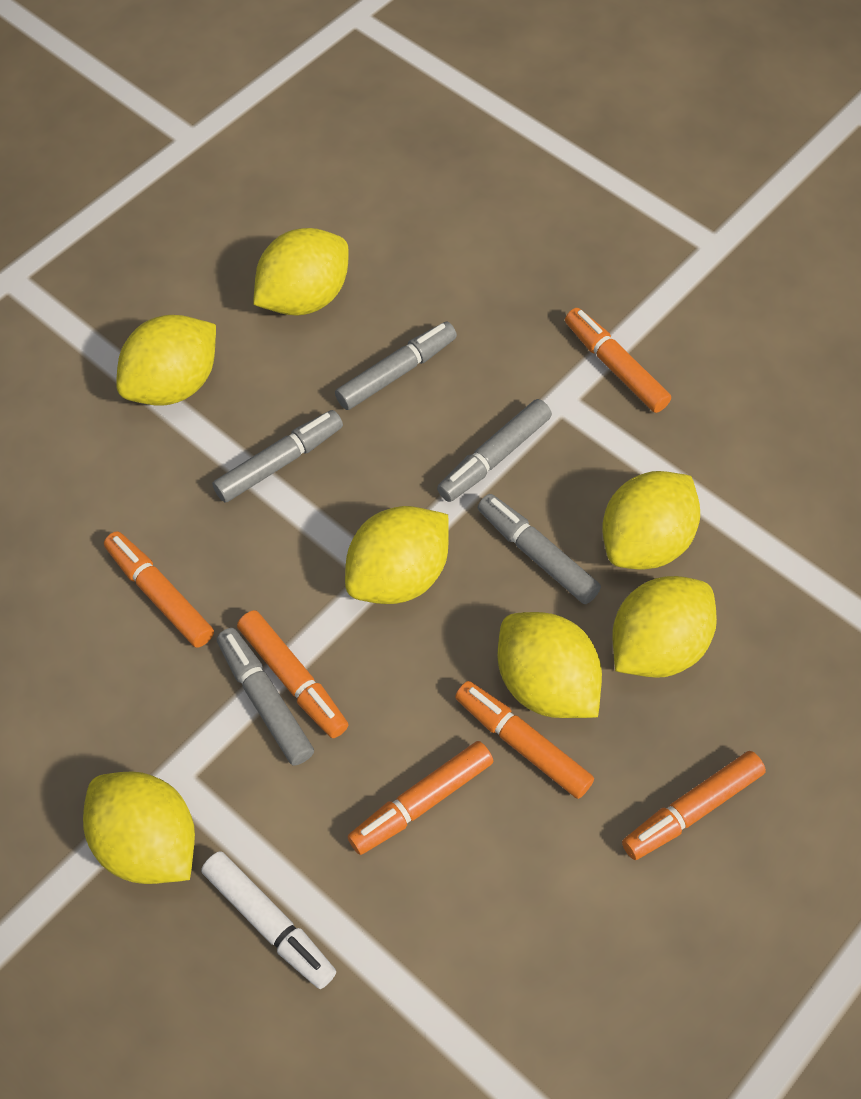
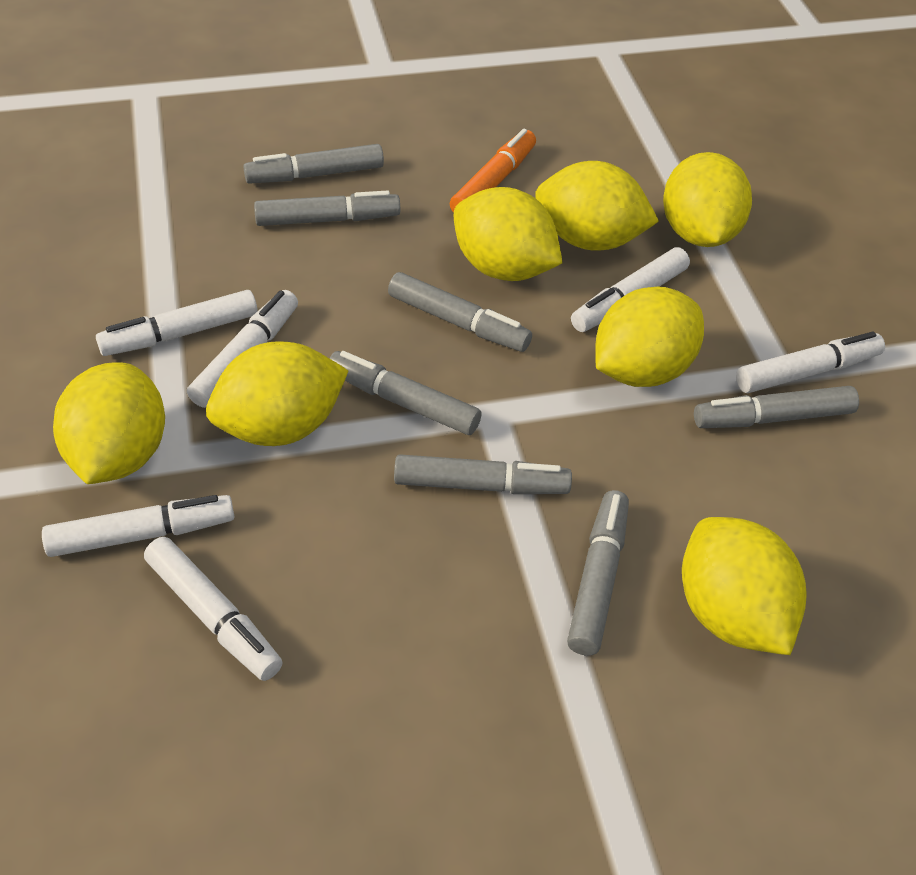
grey marker: 5 -> 7
orange marker: 6 -> 1
white marker: 1 -> 6

